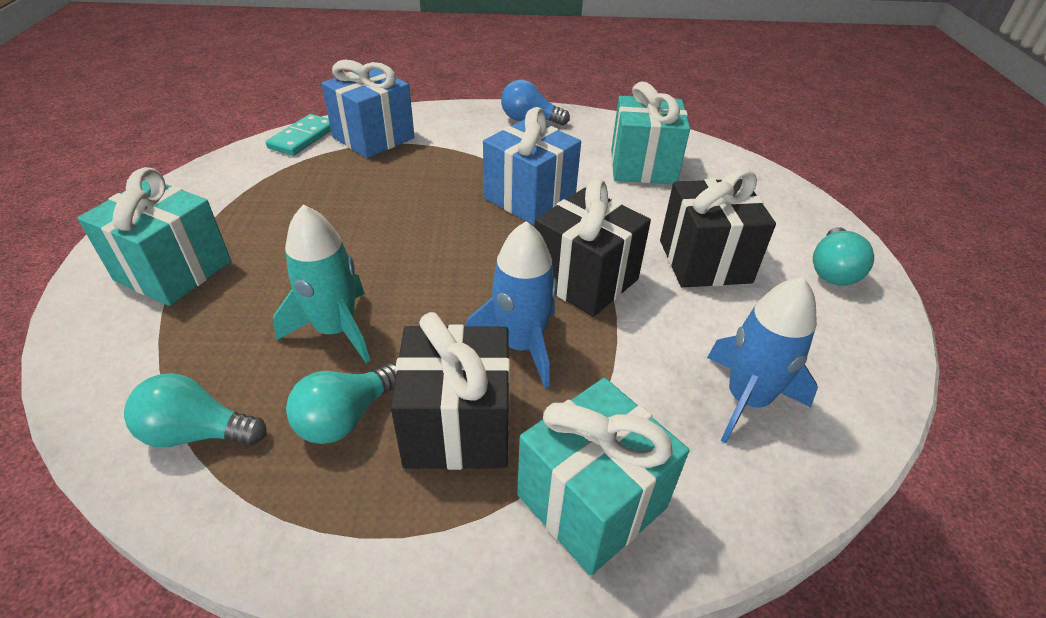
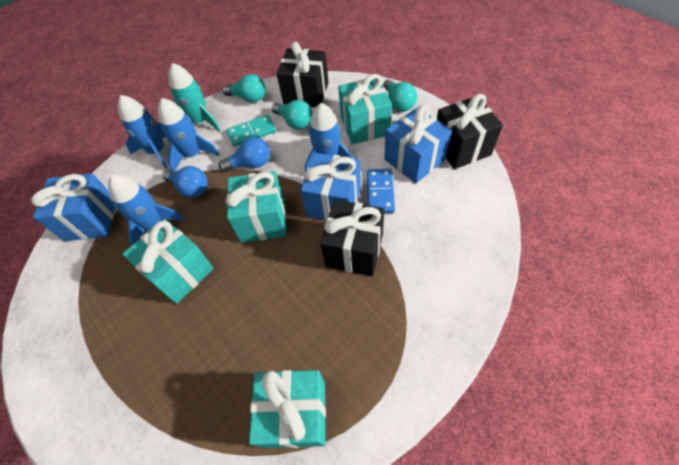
blue domino: 0 -> 1
blue gift: 2 -> 3
blue light bulb: 1 -> 2
blue rocket: 2 -> 4
turquoise gift: 3 -> 4

